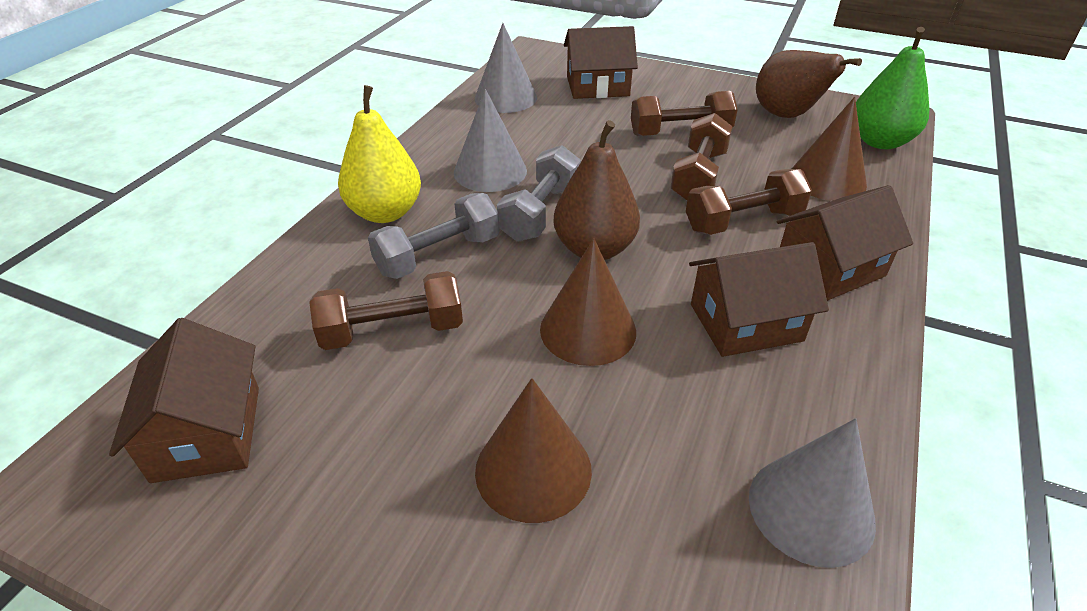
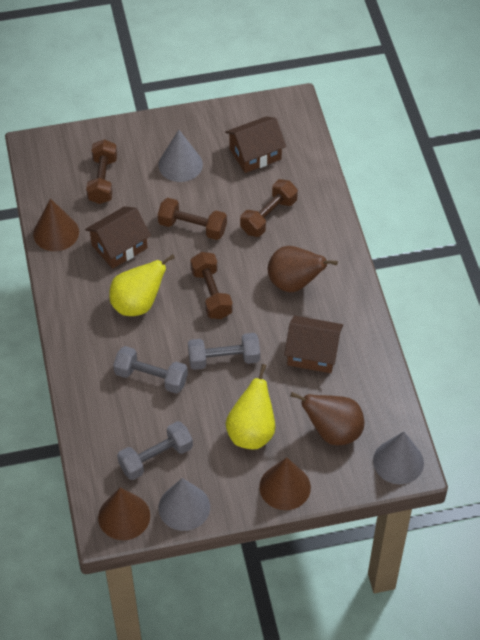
brown house: 4 -> 3
green pear: 1 -> 0
grey dumbbell: 2 -> 3
yellow pear: 1 -> 2

